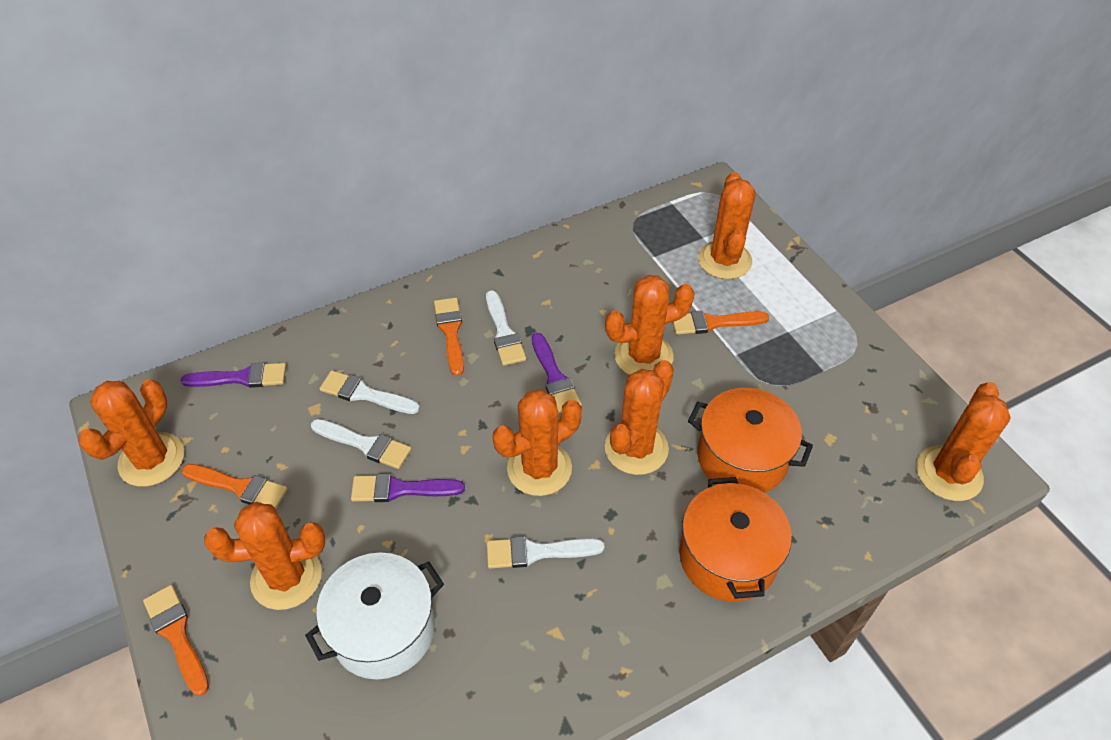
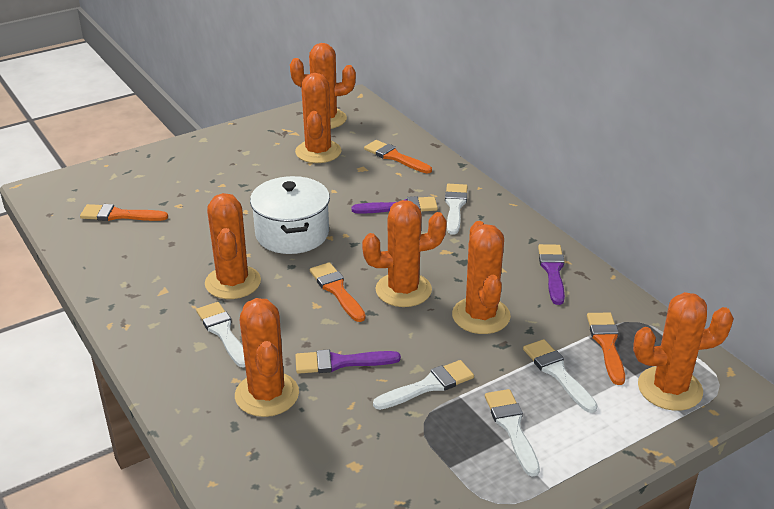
orange pot: 2 -> 0
white brush: 4 -> 5

